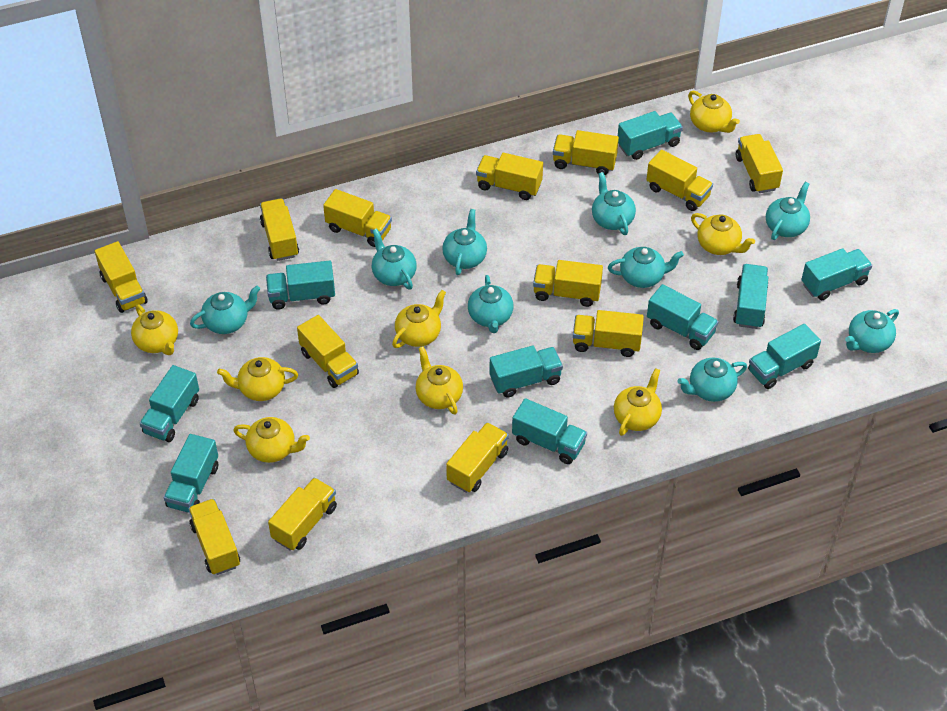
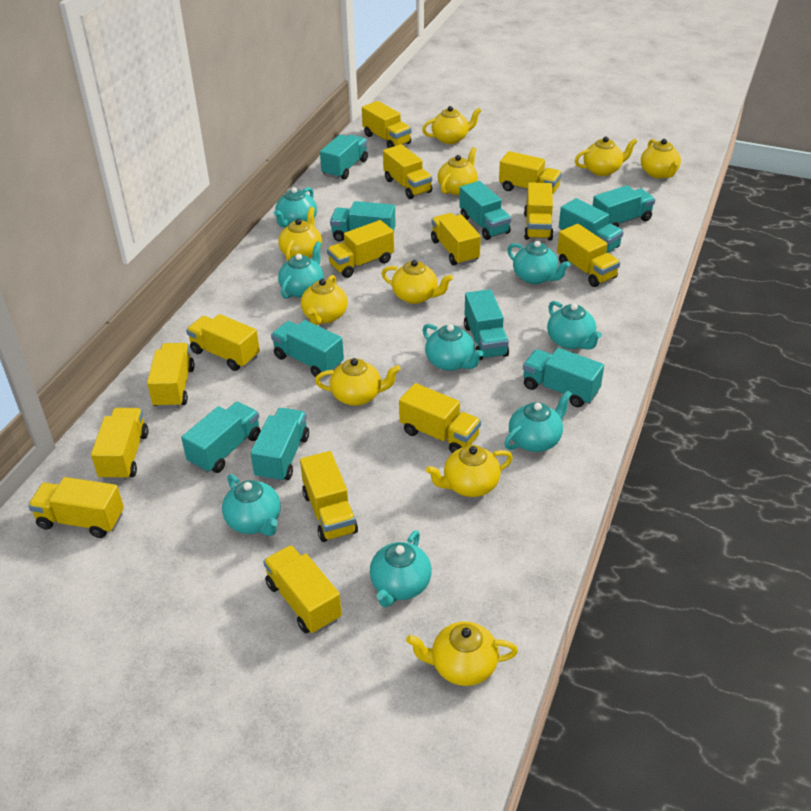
turquoise teapot: 9 -> 8
yellow teapot: 8 -> 10
yellow truck: 13 -> 14

